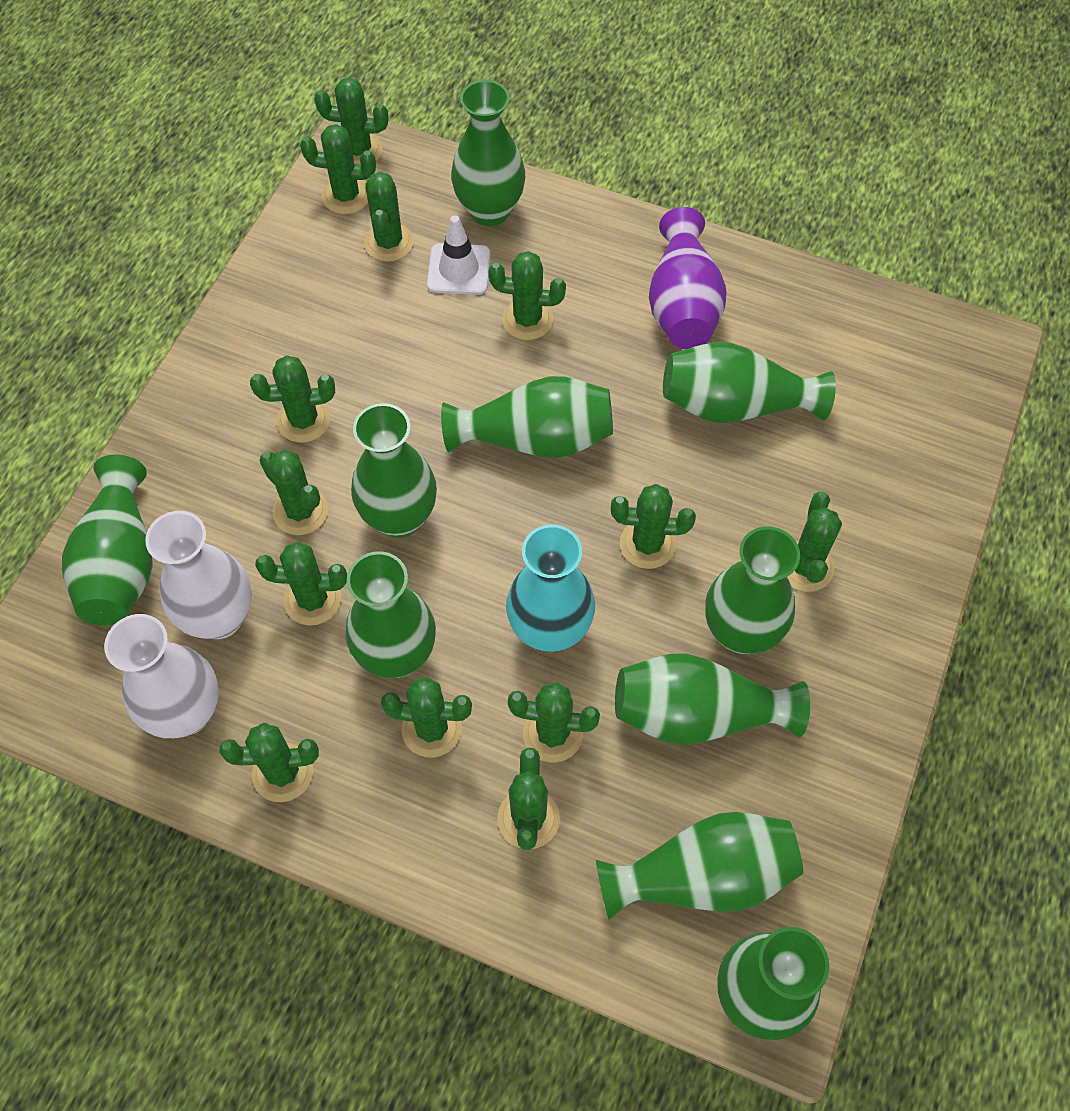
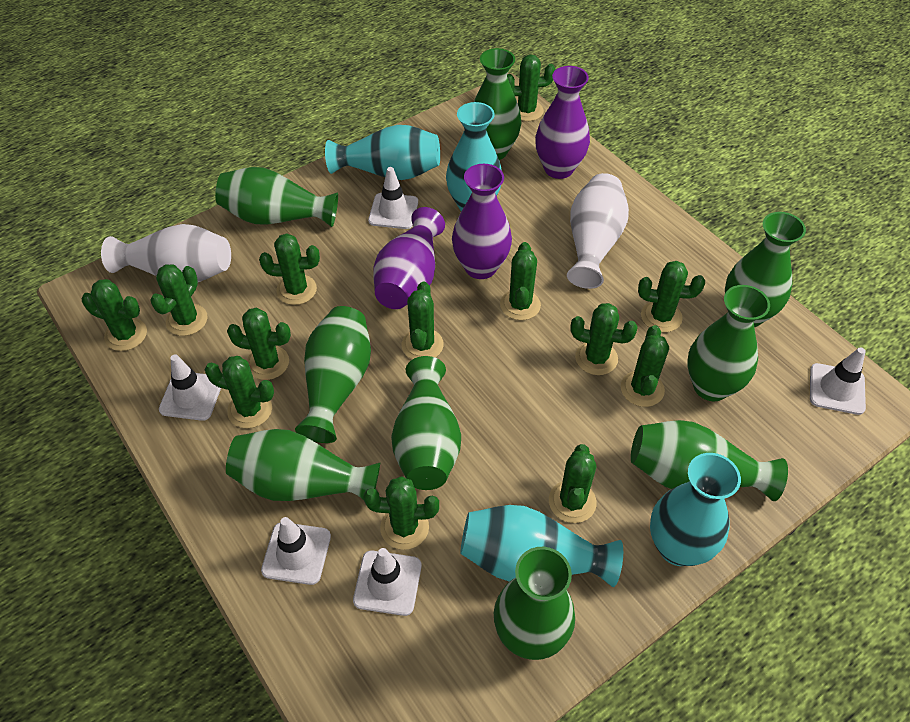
green vase: 10 -> 9
purple vase: 1 -> 3
turquoise vase: 1 -> 4
white traffic cone: 1 -> 5

